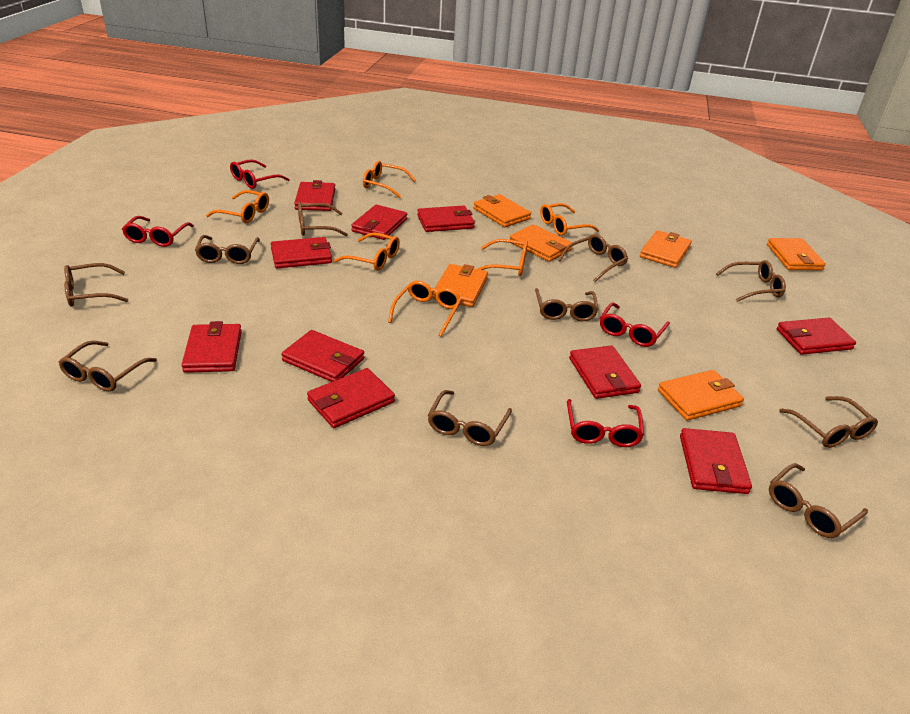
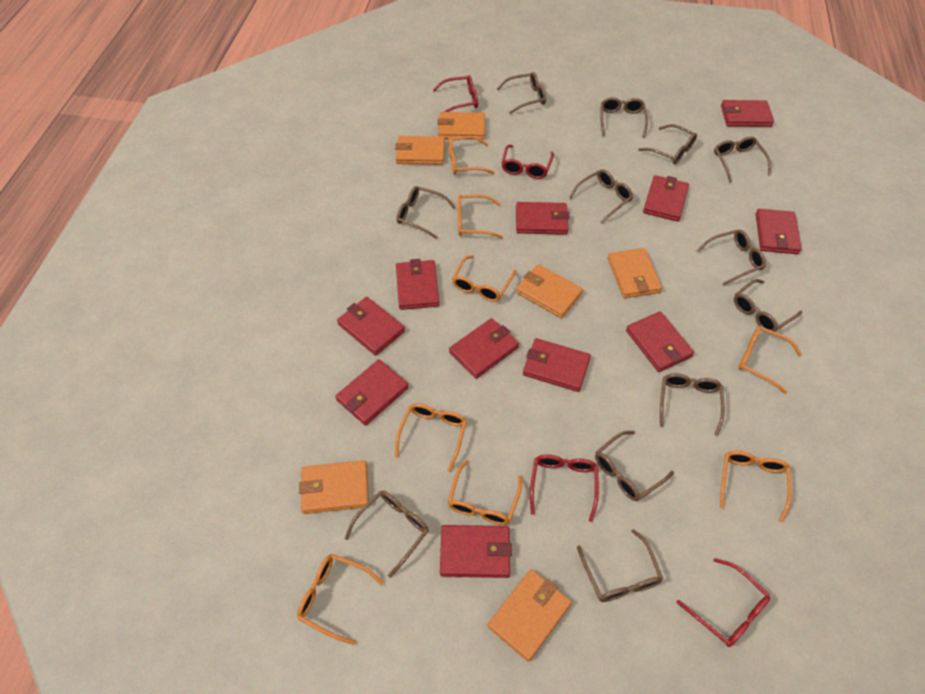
brown glasses: 10 -> 12
orange glasses: 6 -> 8
red wallet: 10 -> 11

